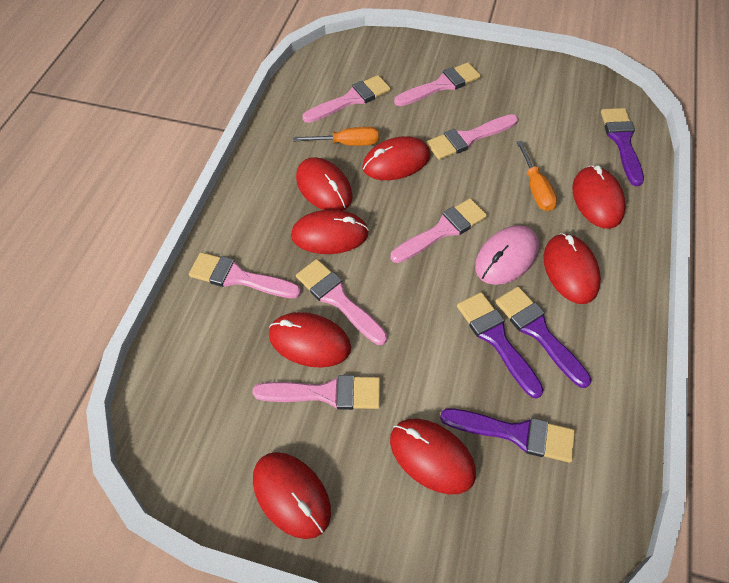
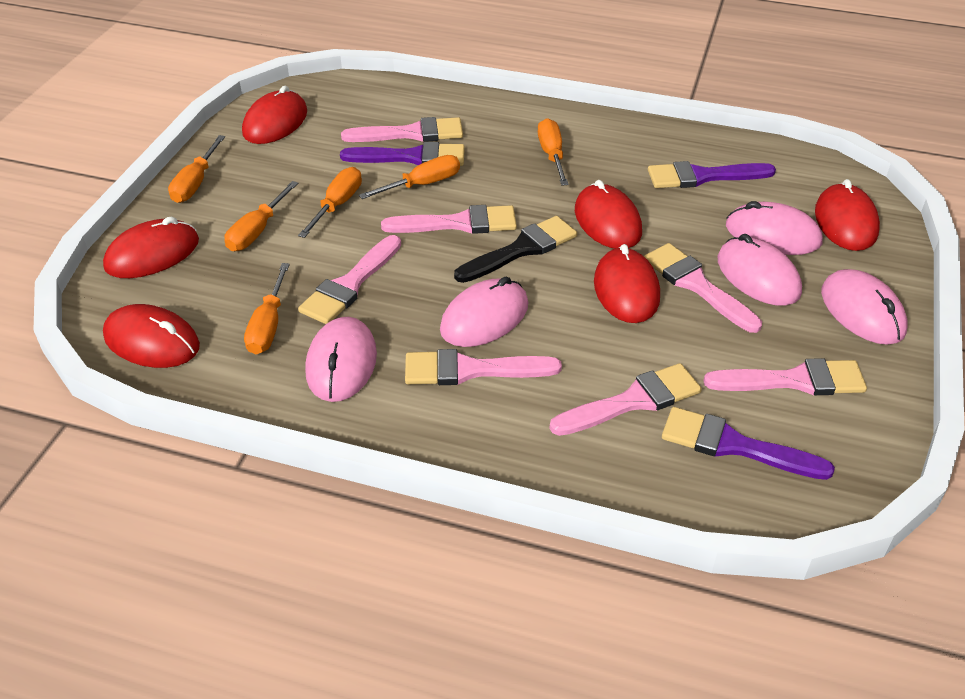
black brush: 0 -> 1
orange screwdriver: 2 -> 6
pink mouse: 1 -> 5
purple brush: 4 -> 3
red mouse: 8 -> 6

